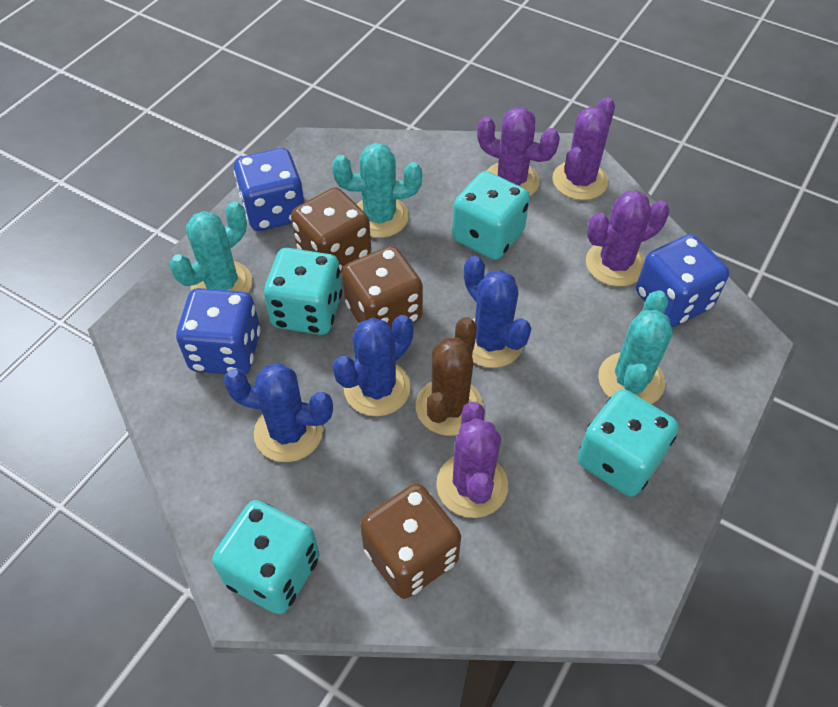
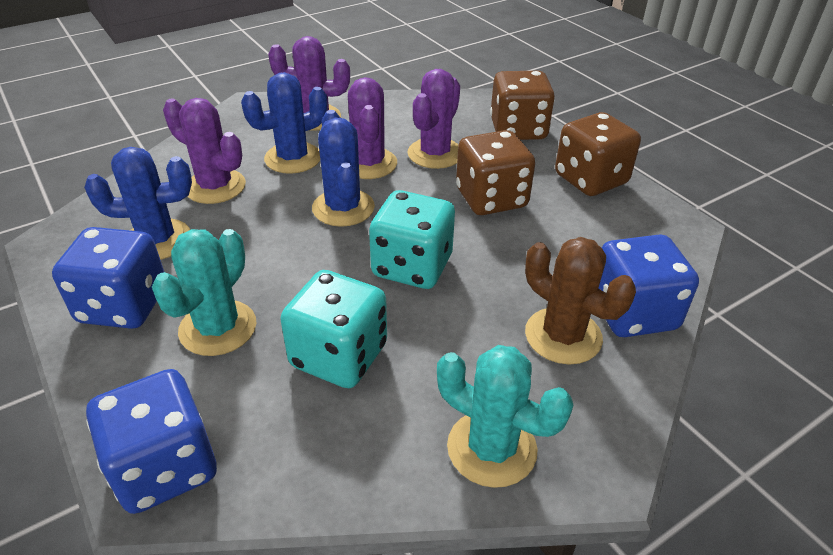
turquoise cactus: 3 -> 2
turquoise dice: 4 -> 2

